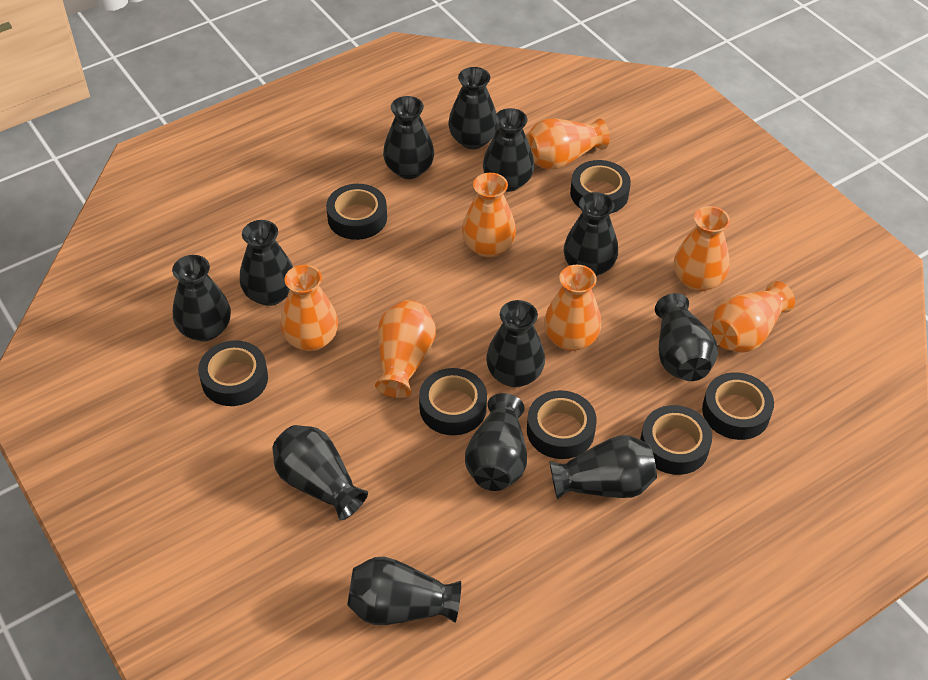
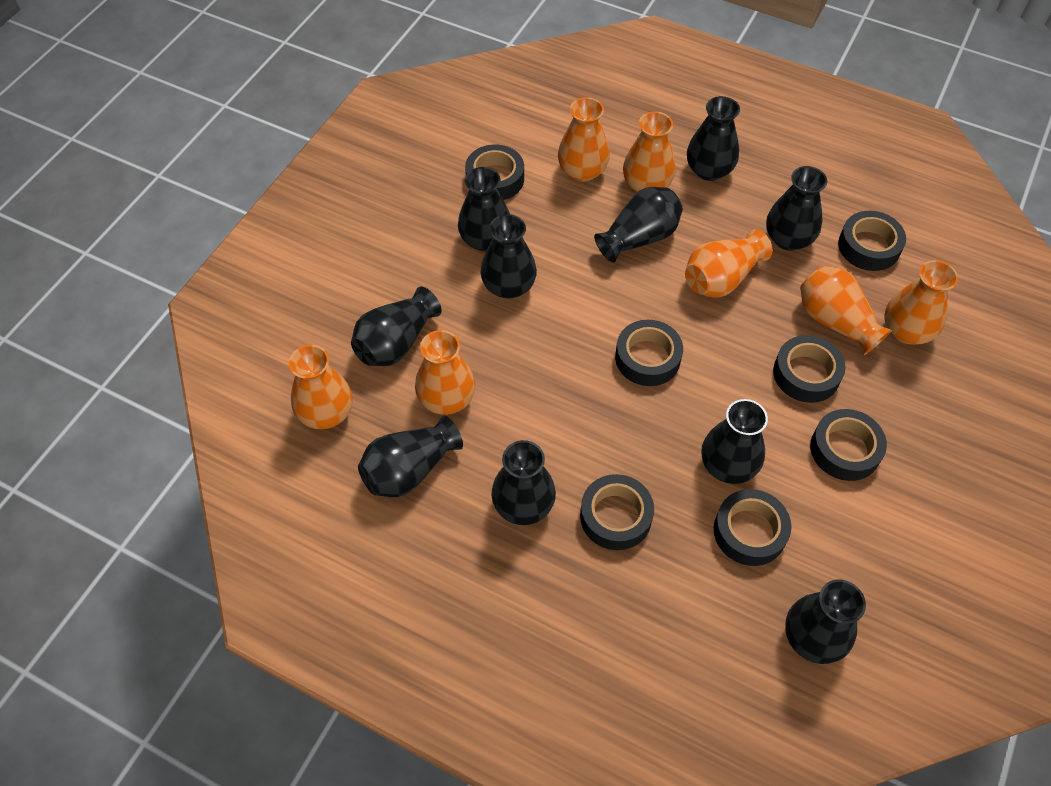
black vase: 12 -> 10

